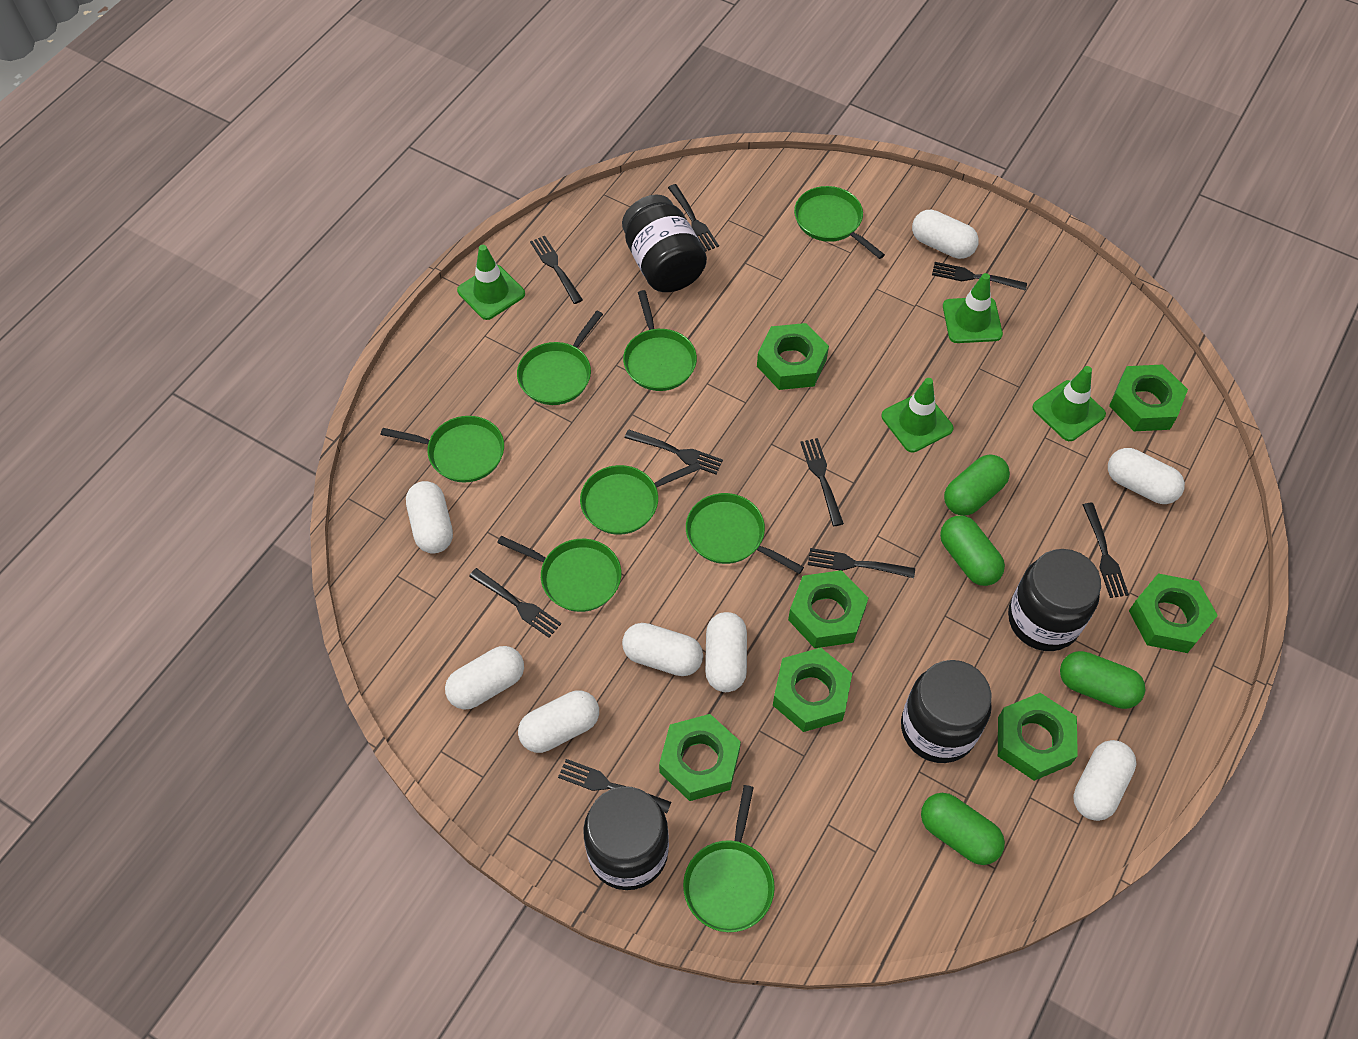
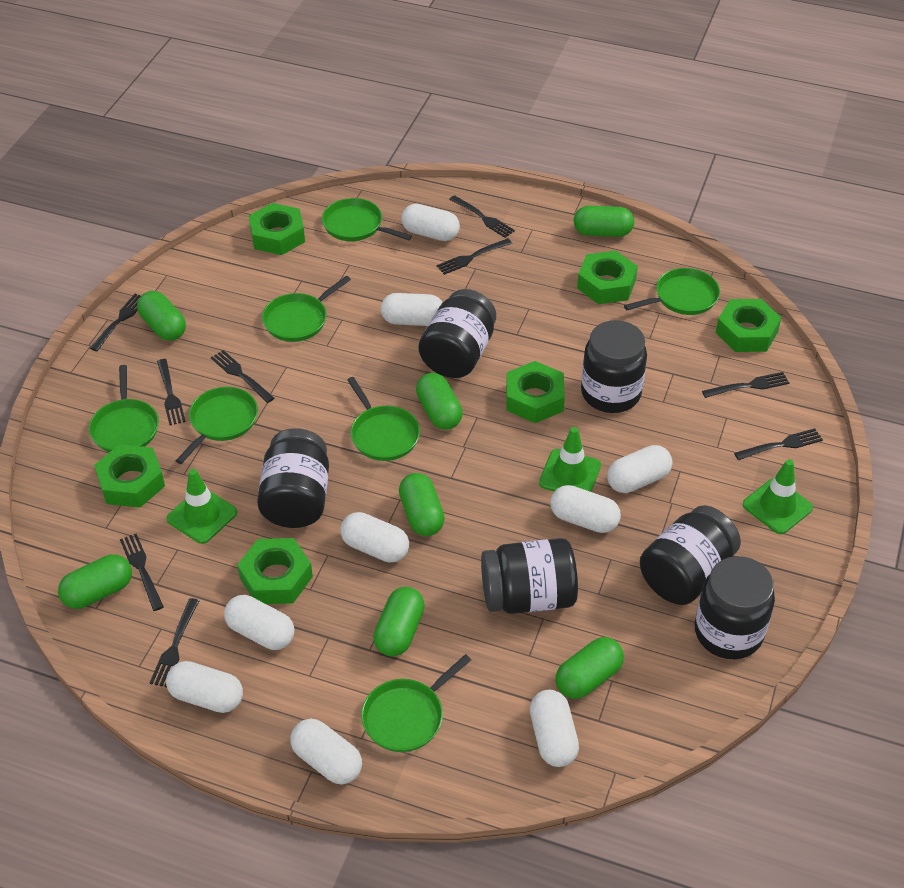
black jar: 4 -> 6
green capsule: 4 -> 7
green nut: 7 -> 6
green pan: 8 -> 7
green traffic cone: 4 -> 3
white capsule: 8 -> 9

